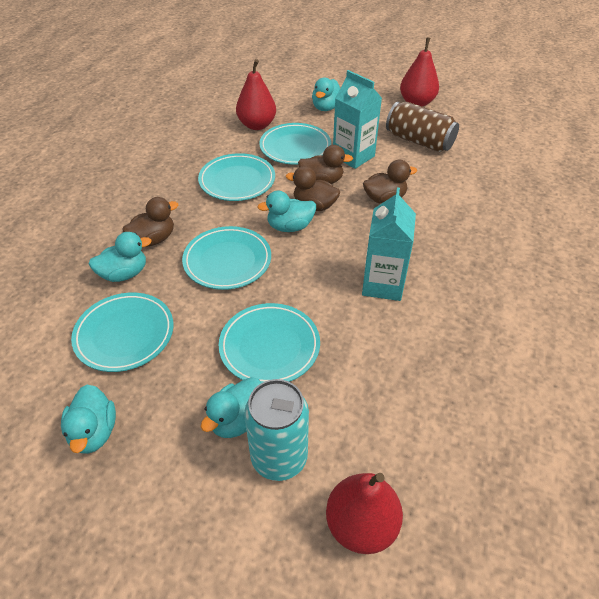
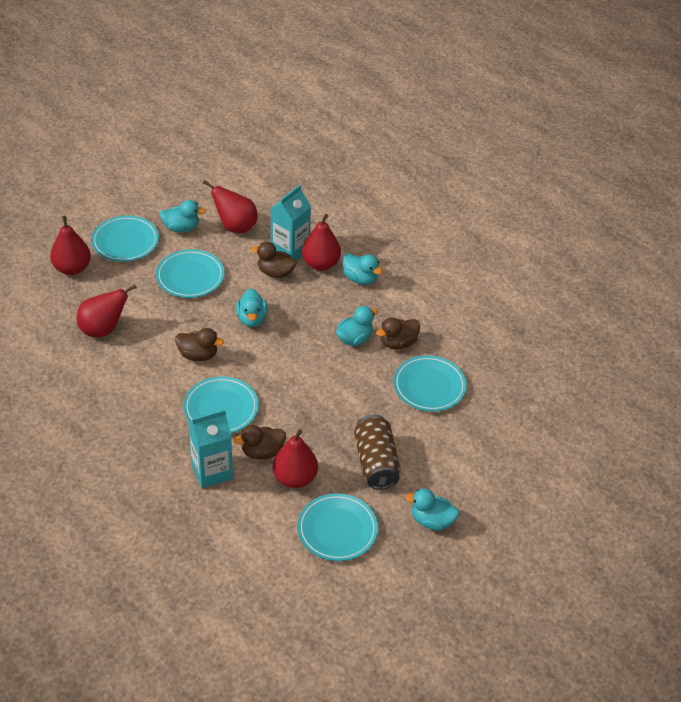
red pear: 3 -> 5
turquoise can: 1 -> 0

